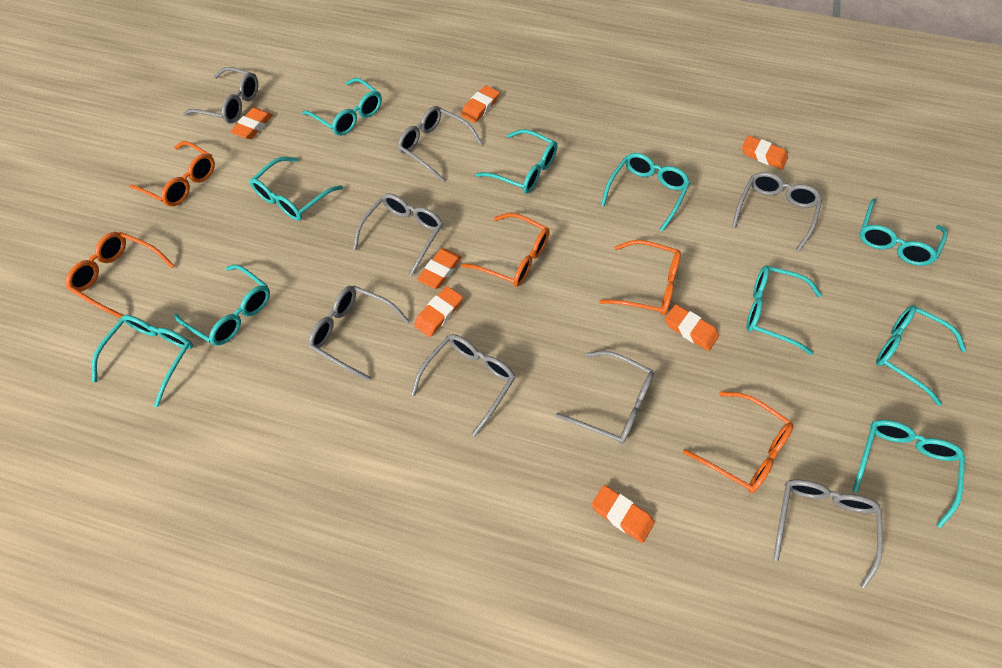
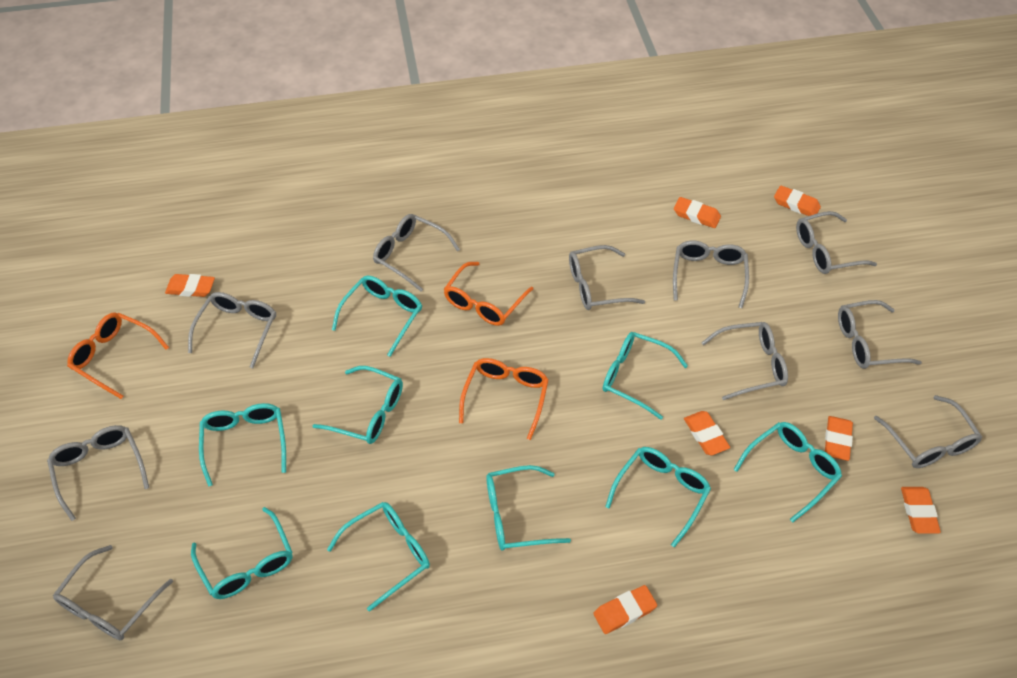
grey glasses: 8 -> 10
orange glasses: 5 -> 3
turquoise glasses: 10 -> 9

